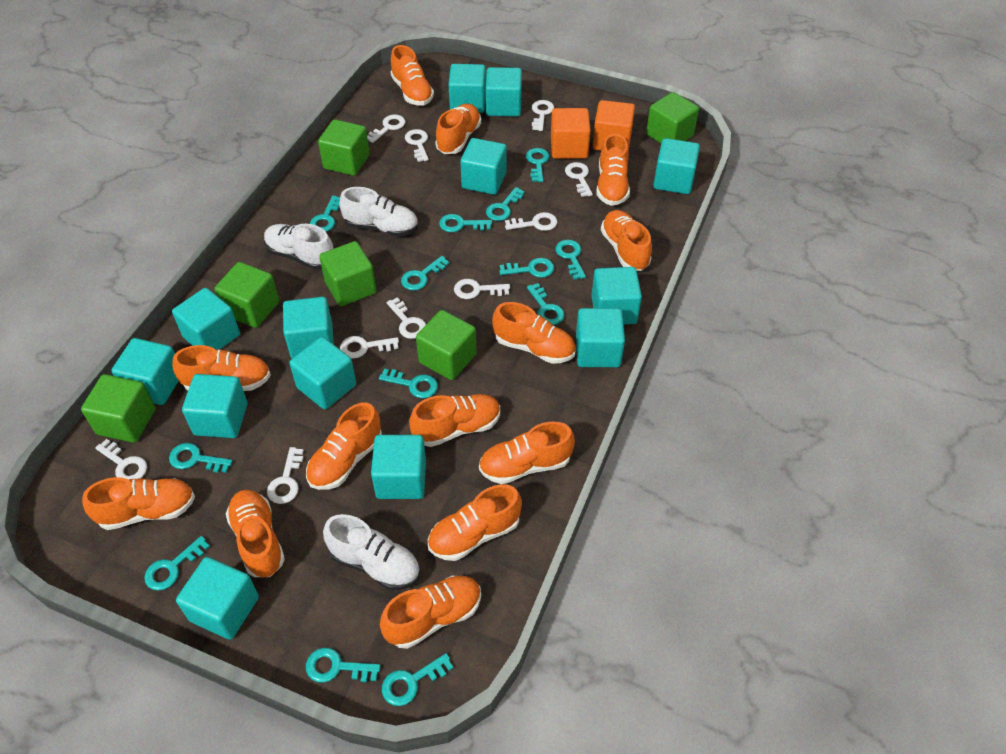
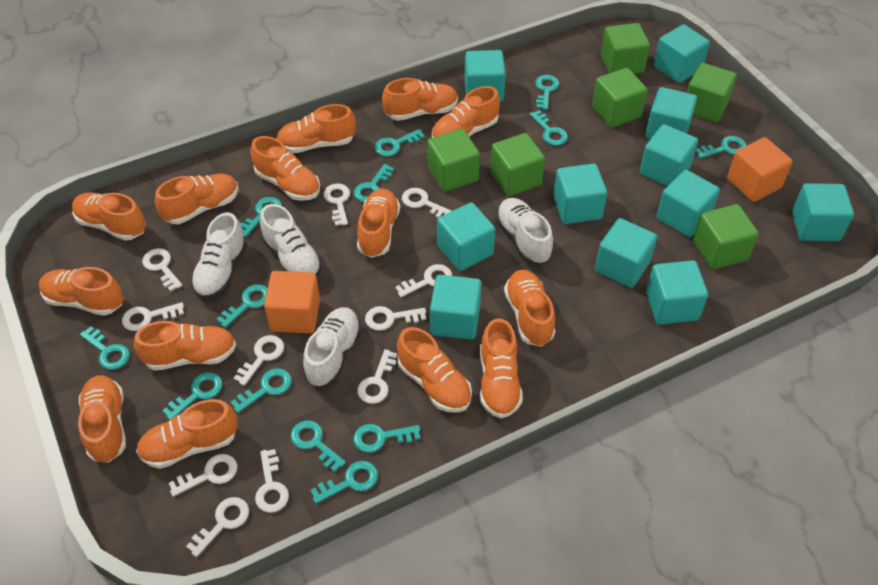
orange shoe: 13 -> 14
turquoise cube: 13 -> 11
white key: 10 -> 11
white shoe: 3 -> 4

